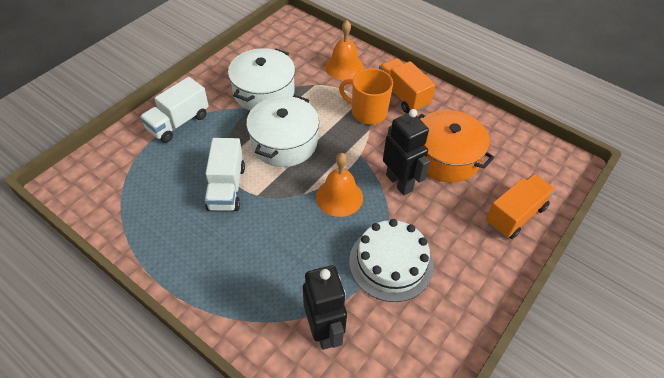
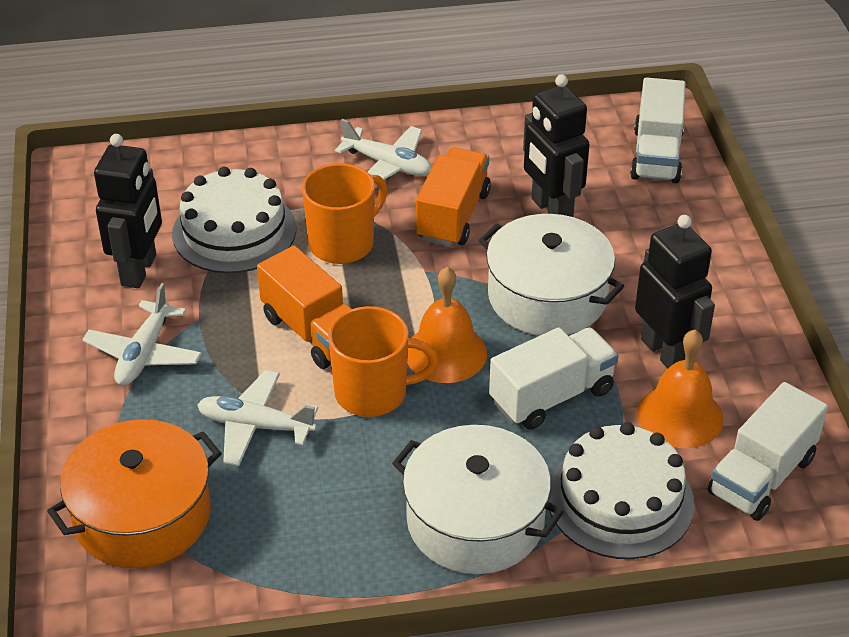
black robot: 2 -> 3
orange mug: 1 -> 2
white cake: 1 -> 2
white plane: 0 -> 3
white truck: 2 -> 3

